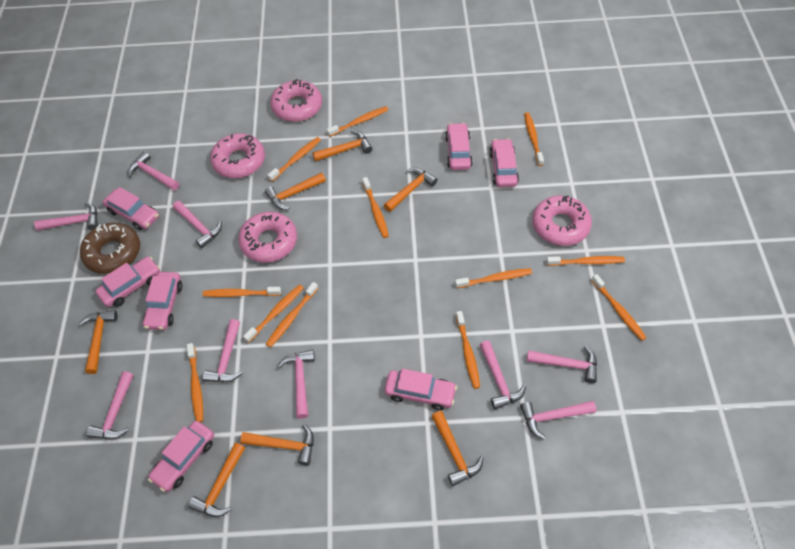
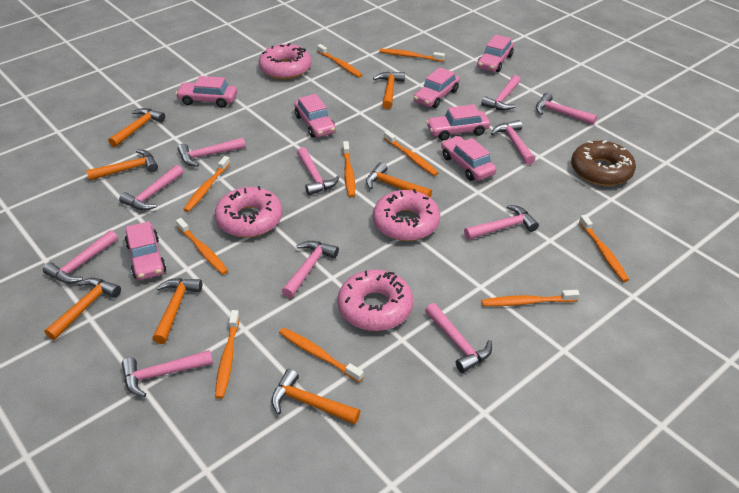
orange toothbrush: 12 -> 10
pink hammer: 9 -> 11

